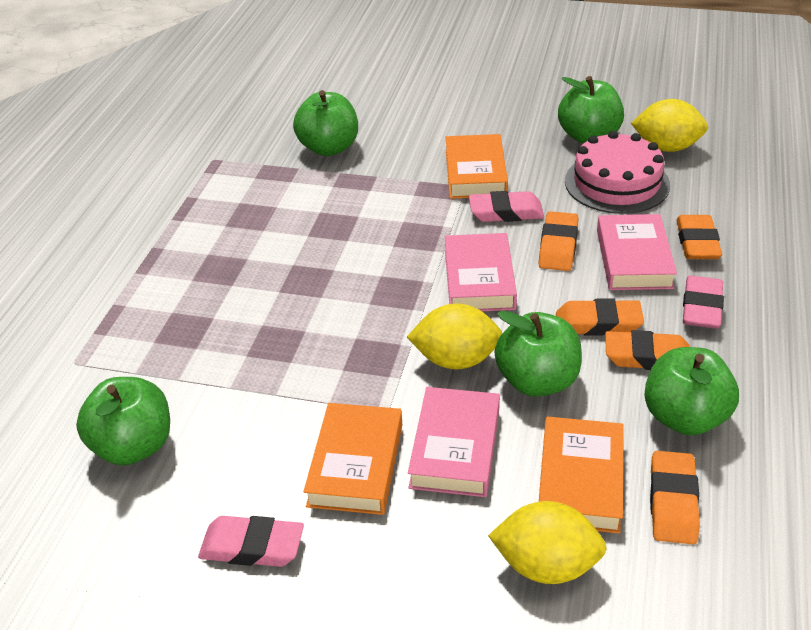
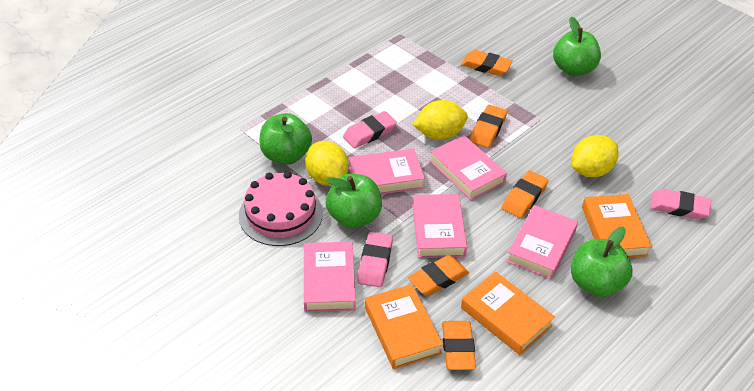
green apple: 5 -> 4
pink book: 3 -> 5

